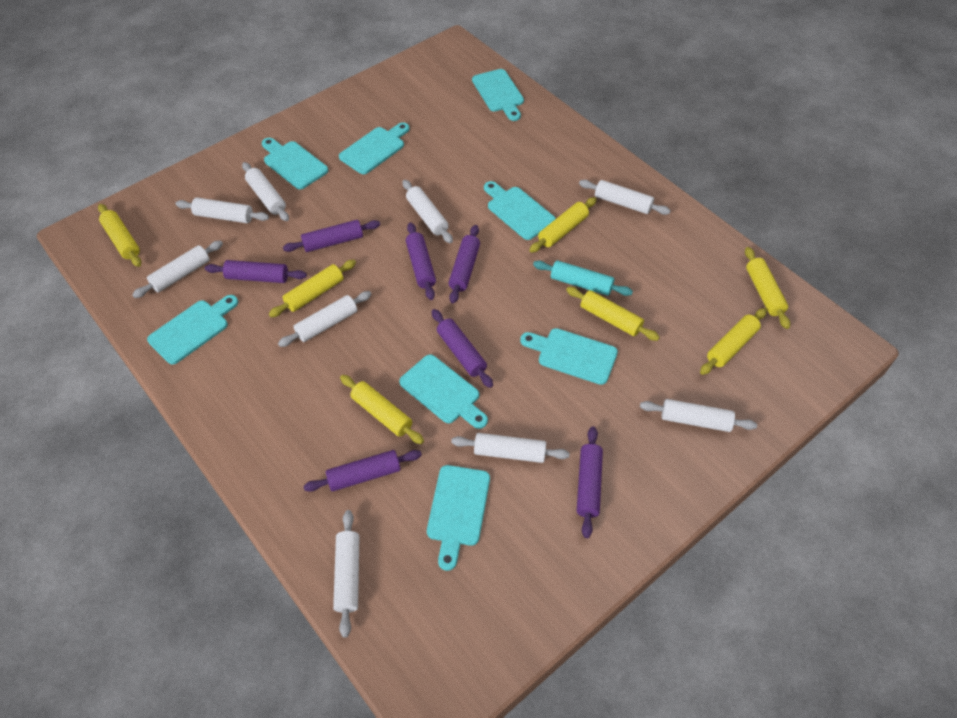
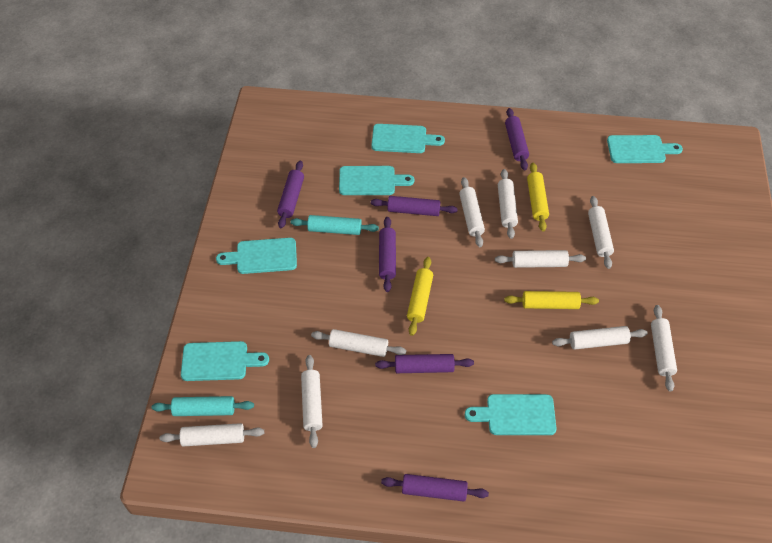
purple rolling pin: 7 -> 6
turquoise cutting board: 8 -> 6
turquoise rolling pin: 1 -> 2
yellow rolling pin: 7 -> 3

